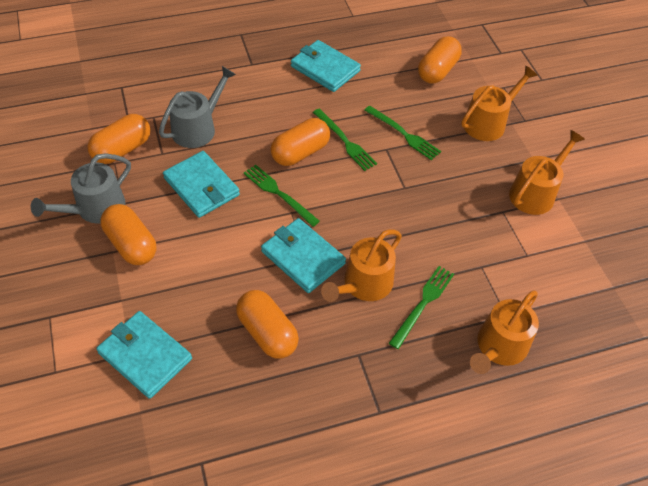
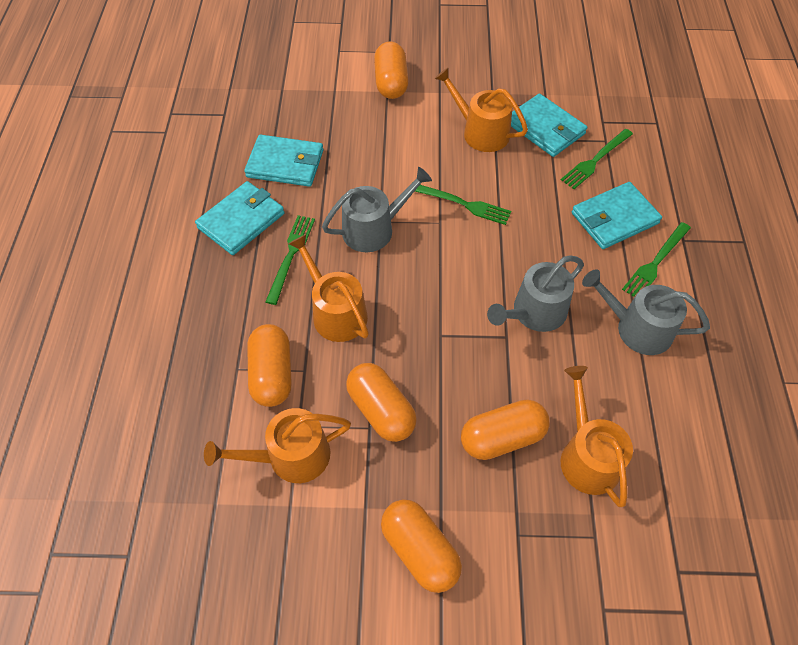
grey watering can: 2 -> 3

